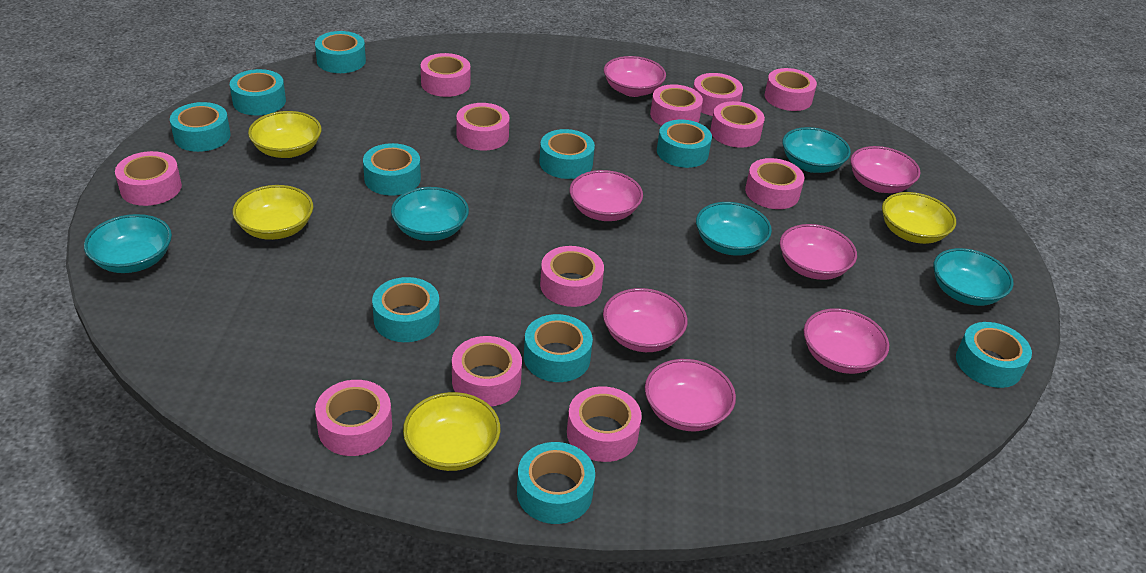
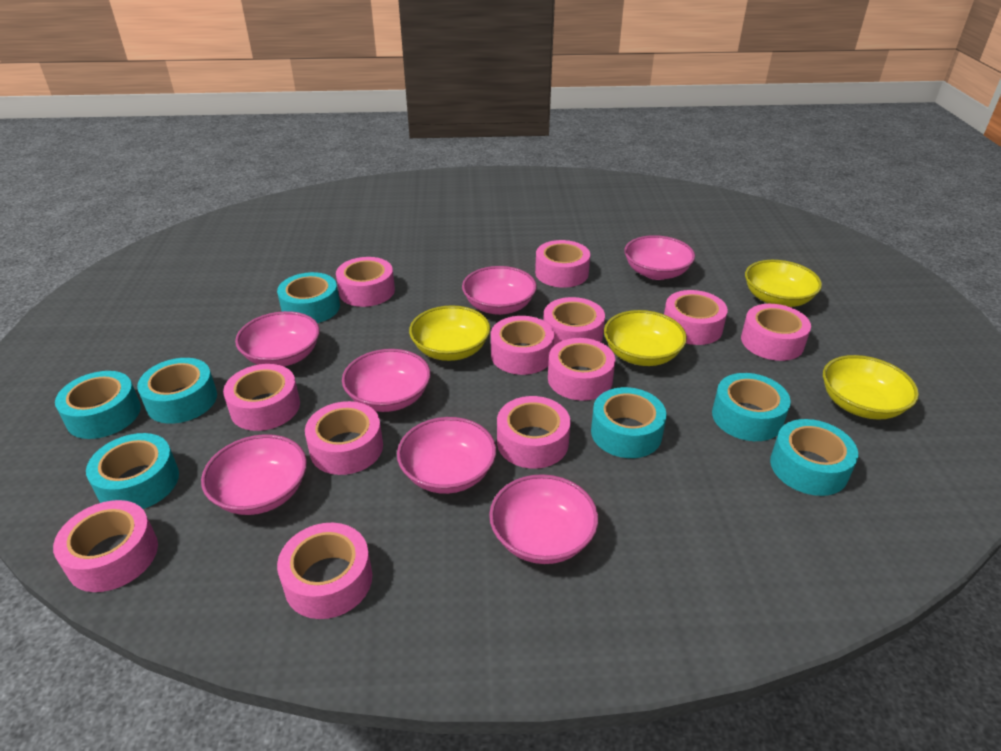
turquoise bowl: 5 -> 0
turquoise tape: 10 -> 7

